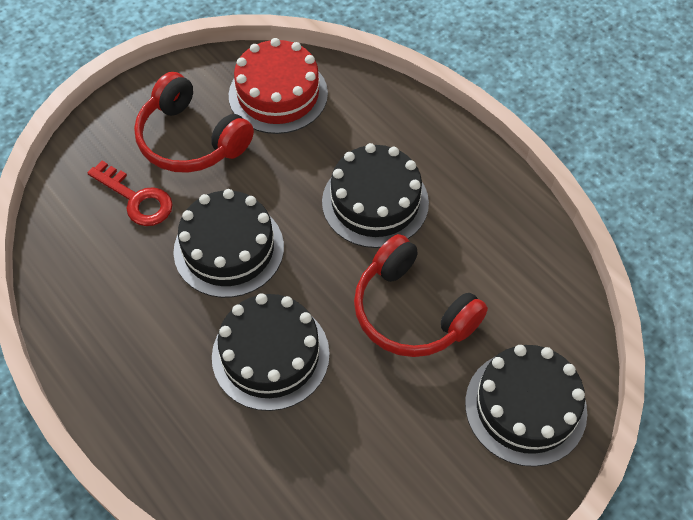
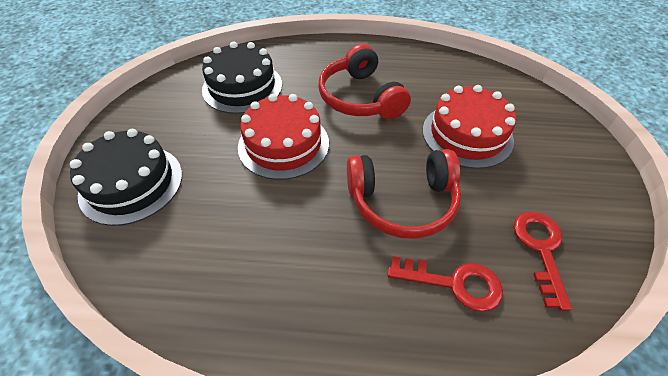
black cake: 4 -> 2
red cake: 1 -> 2
red key: 1 -> 2

